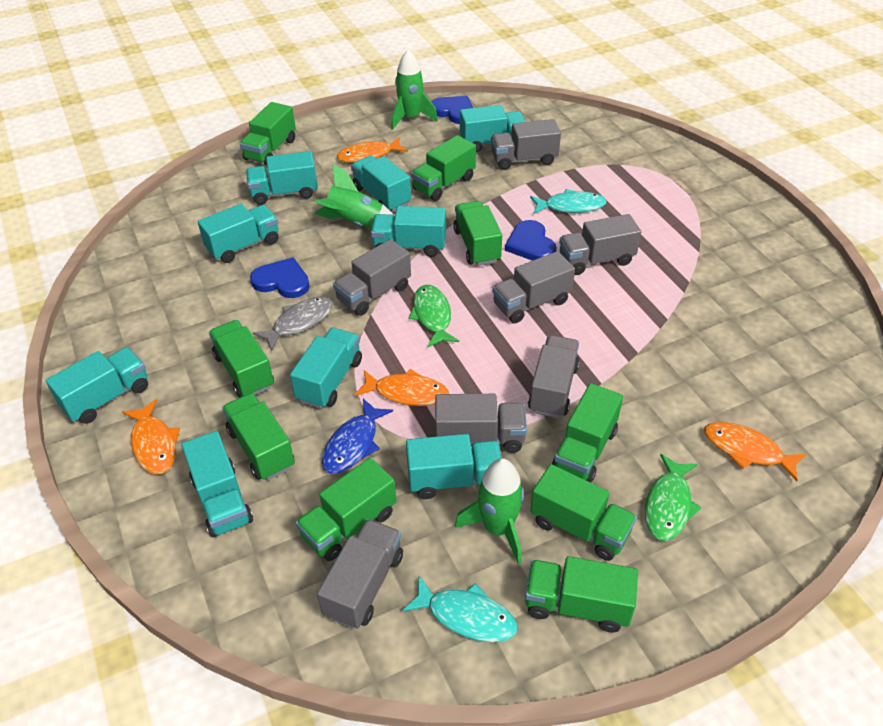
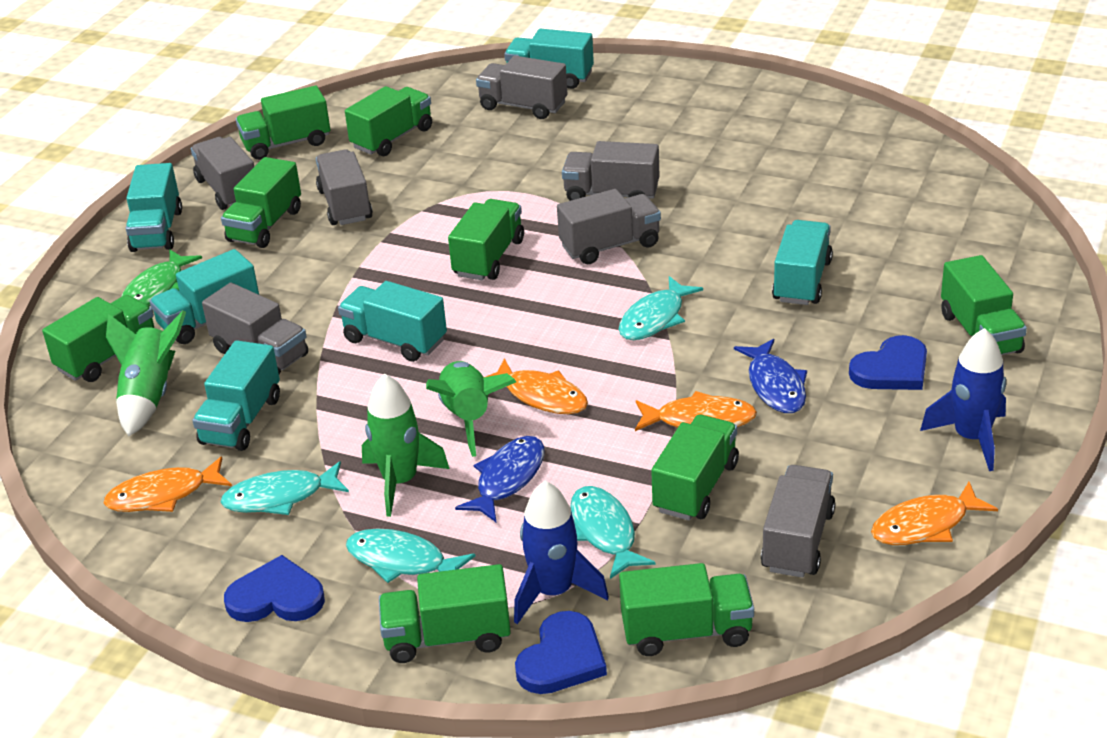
blue fish: 1 -> 2
blue rocket: 0 -> 2
green fish: 2 -> 1
grey fish: 1 -> 0
turquoise fish: 2 -> 4
turquoise truck: 9 -> 6

